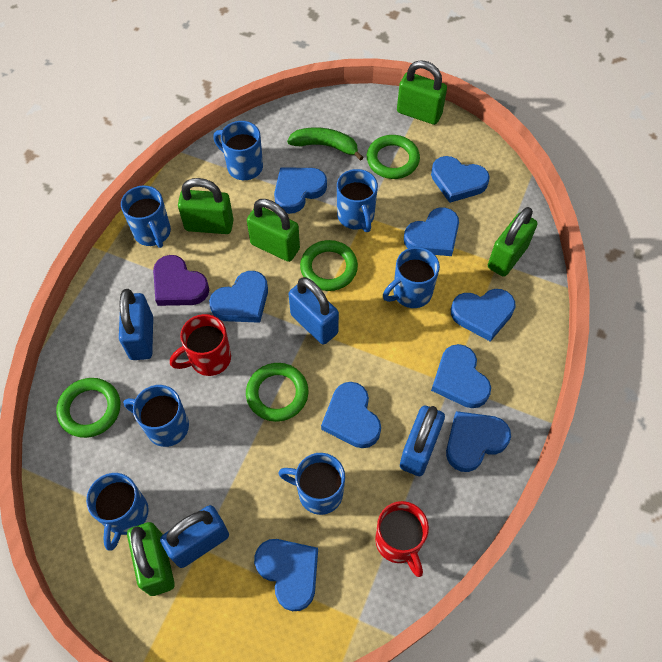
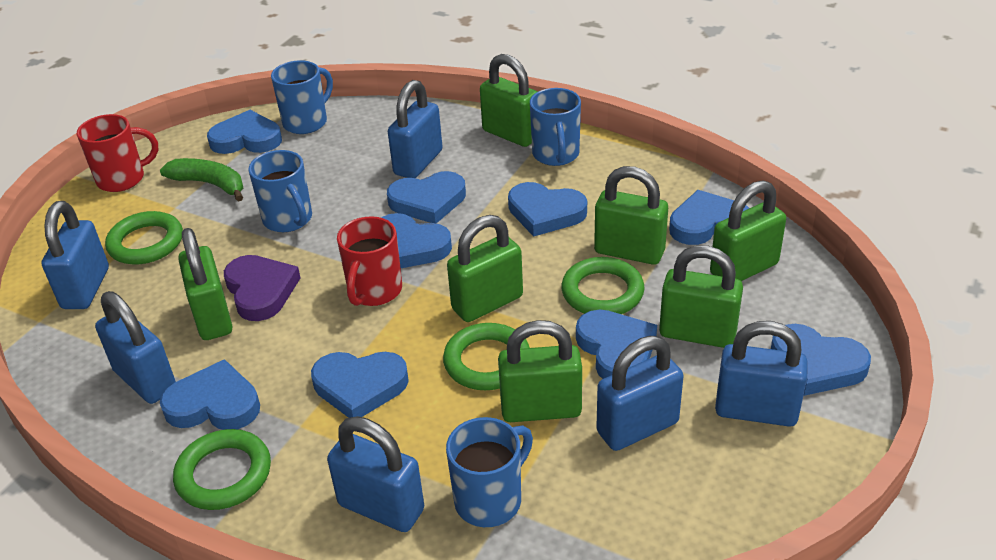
blue mug: 7 -> 4
blue padlock: 4 -> 6
green padlock: 5 -> 7

